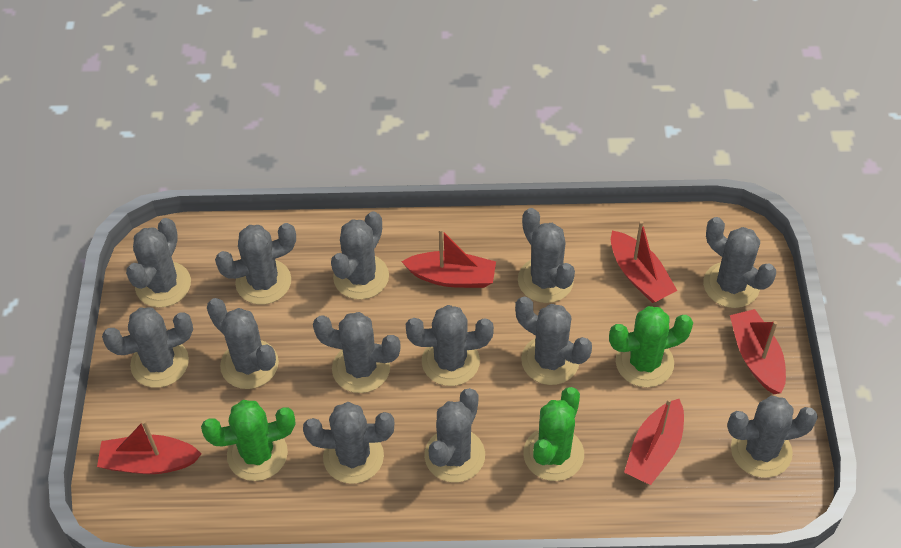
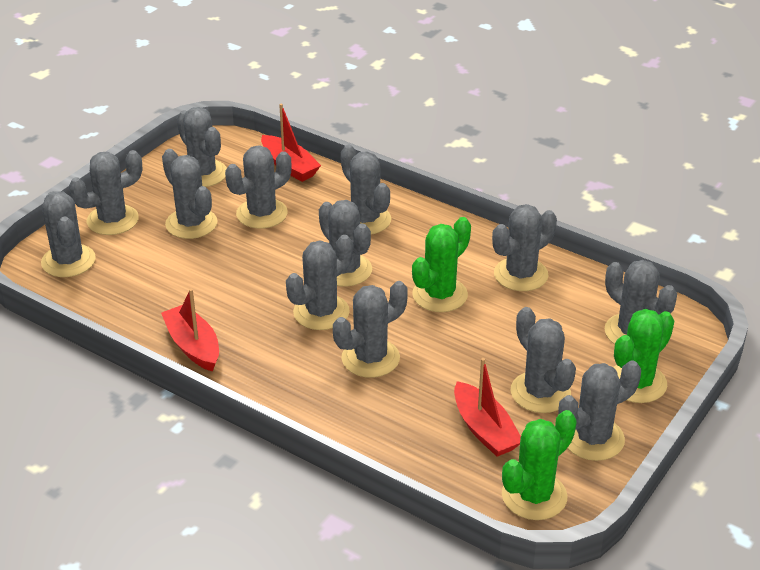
red boat: 5 -> 3

